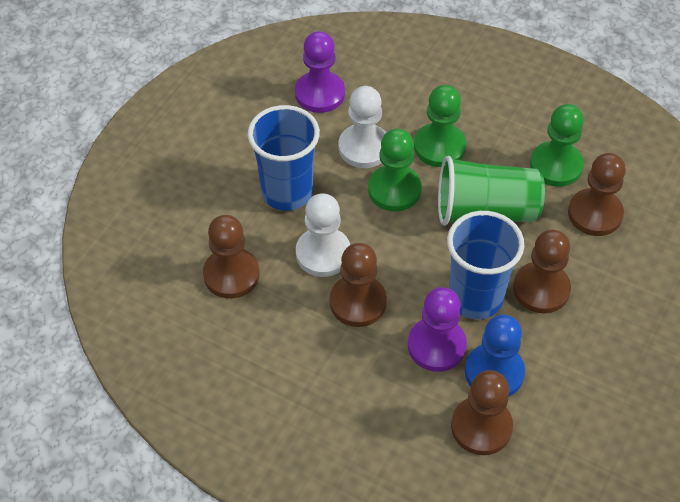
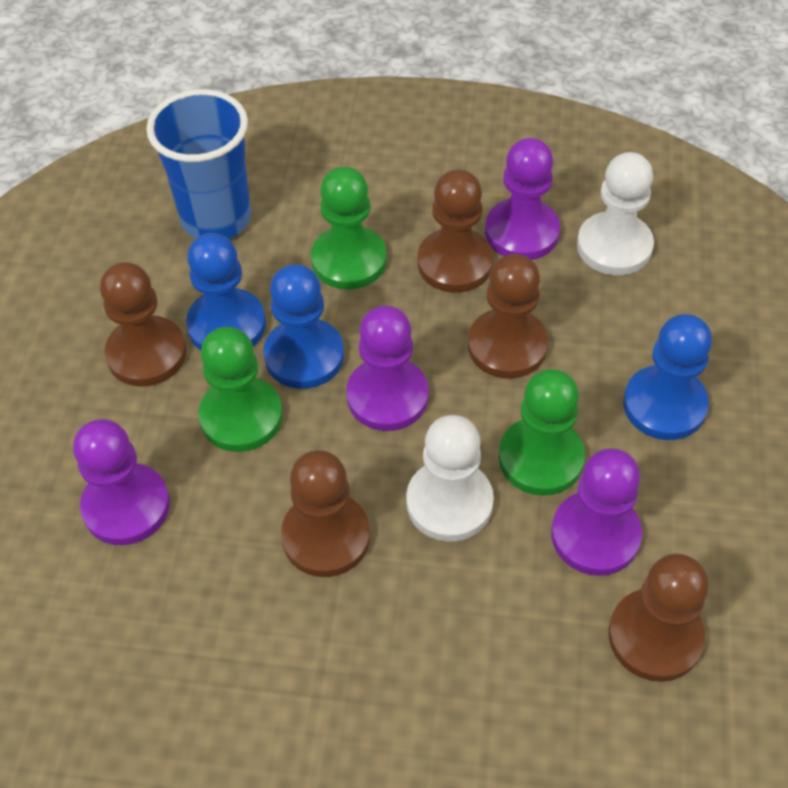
blue cup: 2 -> 1
blue pawn: 1 -> 3
green cup: 1 -> 0
purple pawn: 2 -> 4

